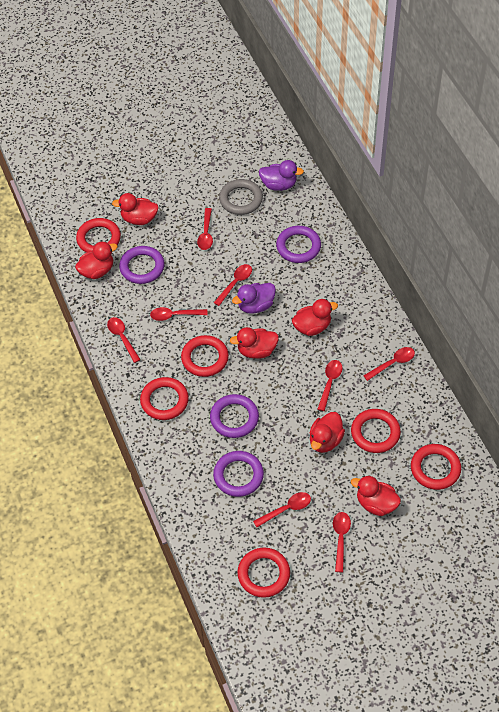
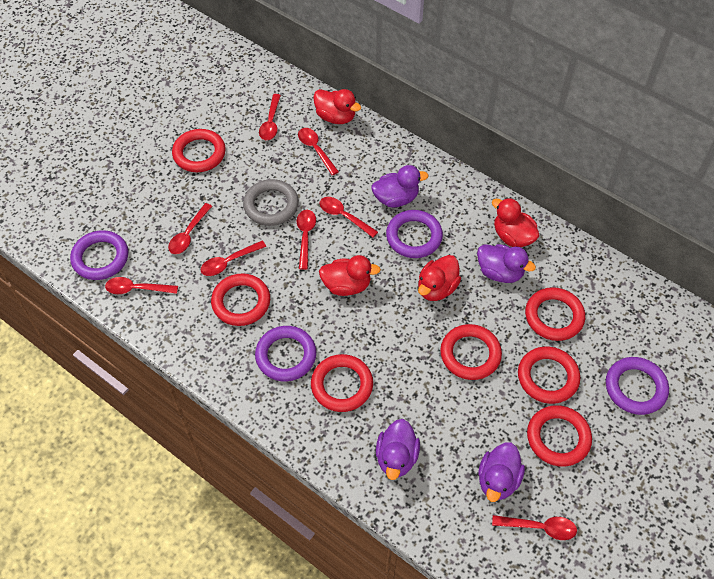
purple duck: 2 -> 4
red duck: 6 -> 4
red ring: 6 -> 7

